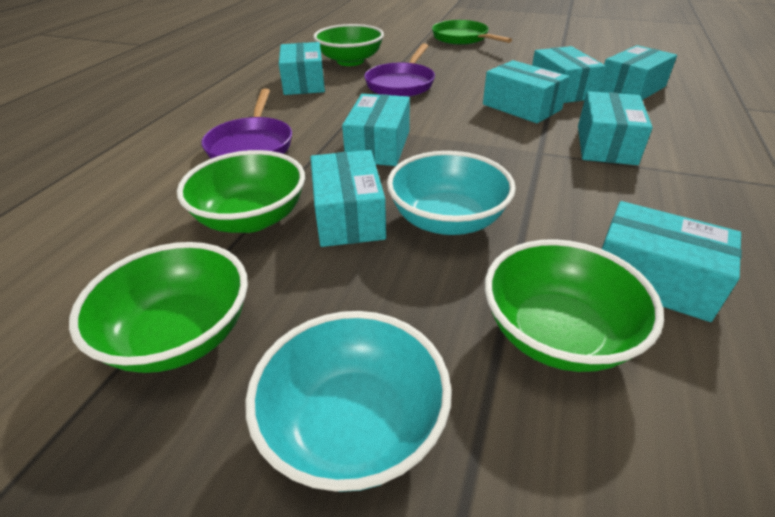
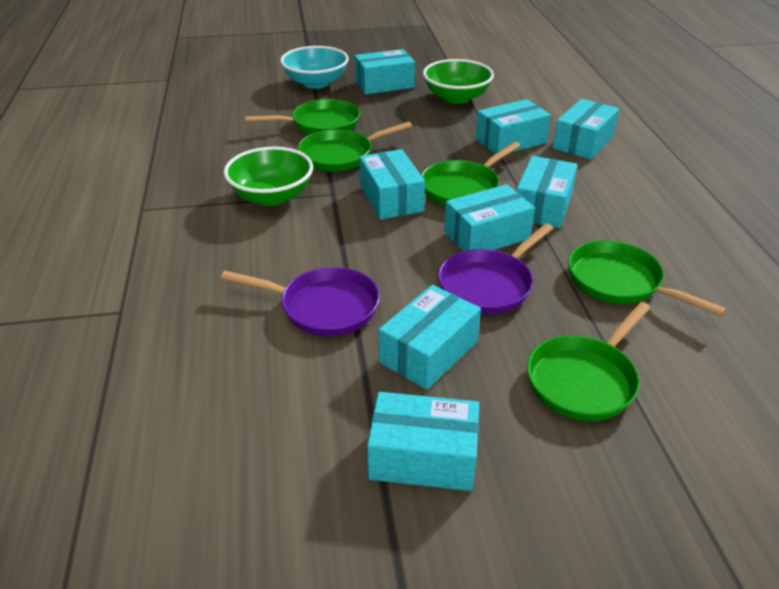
green bowl: 4 -> 2
green pan: 1 -> 5
turquoise bowl: 2 -> 1

